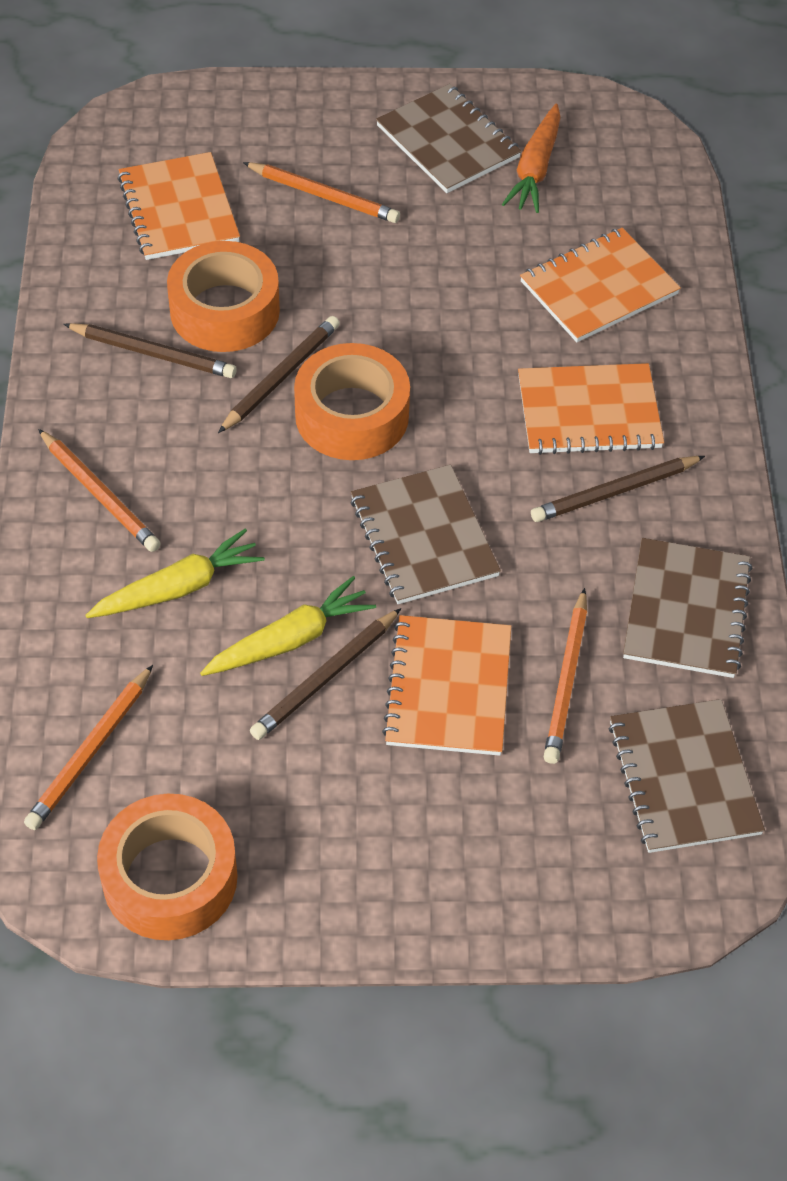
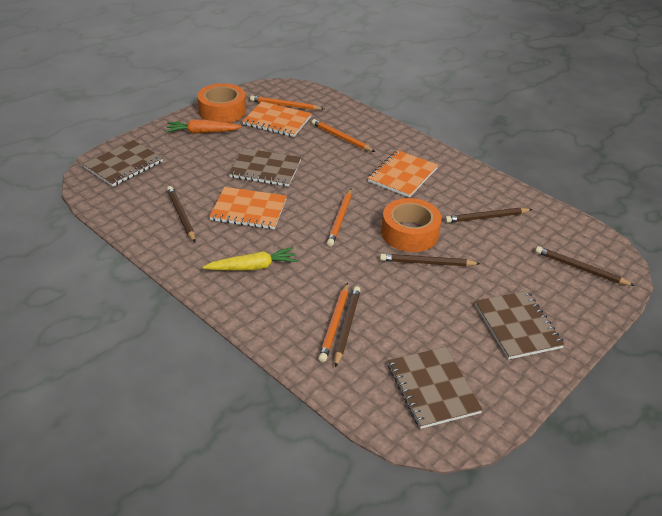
brown pencil: 4 -> 5
orange notebook: 4 -> 3
orange tape: 3 -> 2
yellow carrot: 2 -> 1

